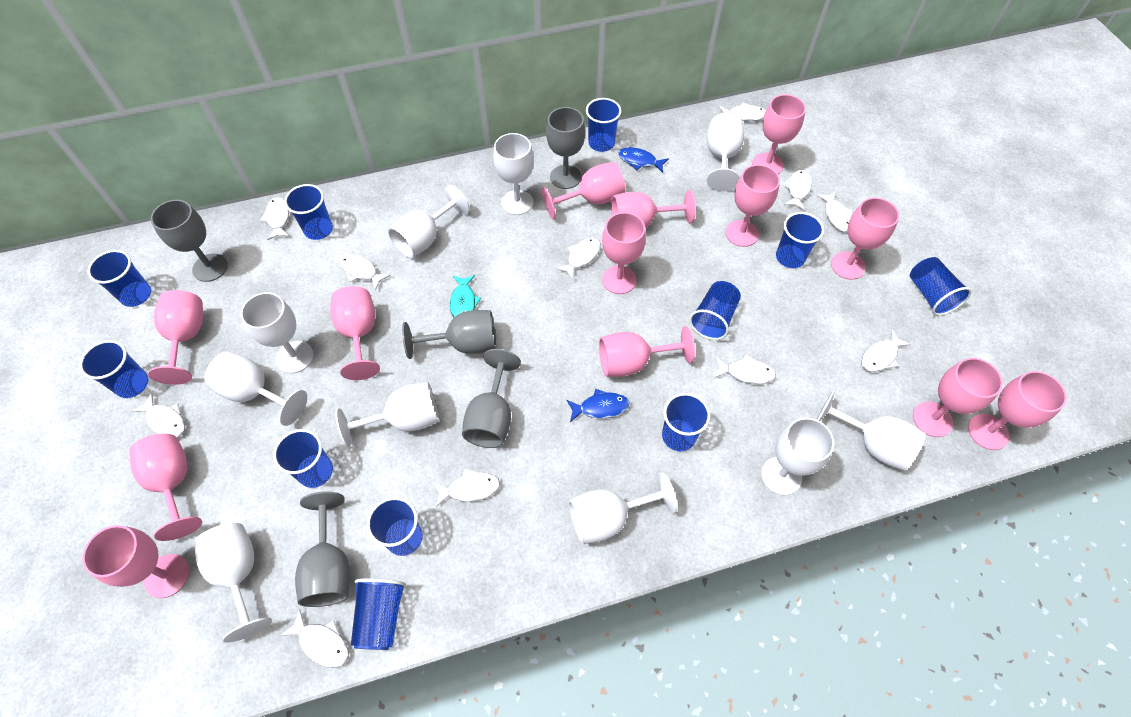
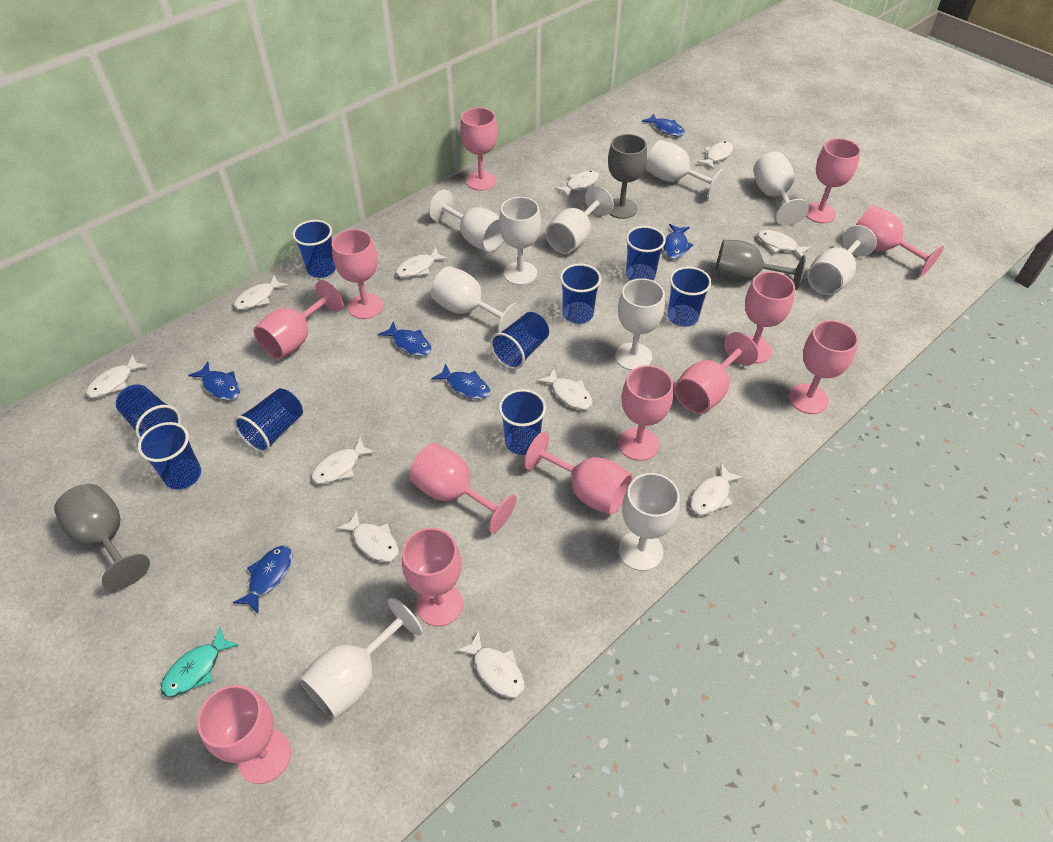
blue cup: 11 -> 9
blue fish: 2 -> 6
grey goblet: 5 -> 3

